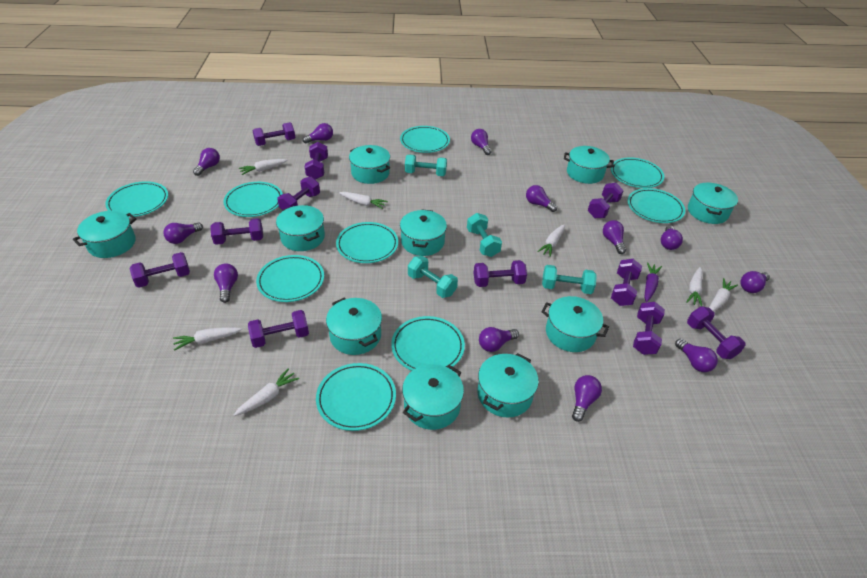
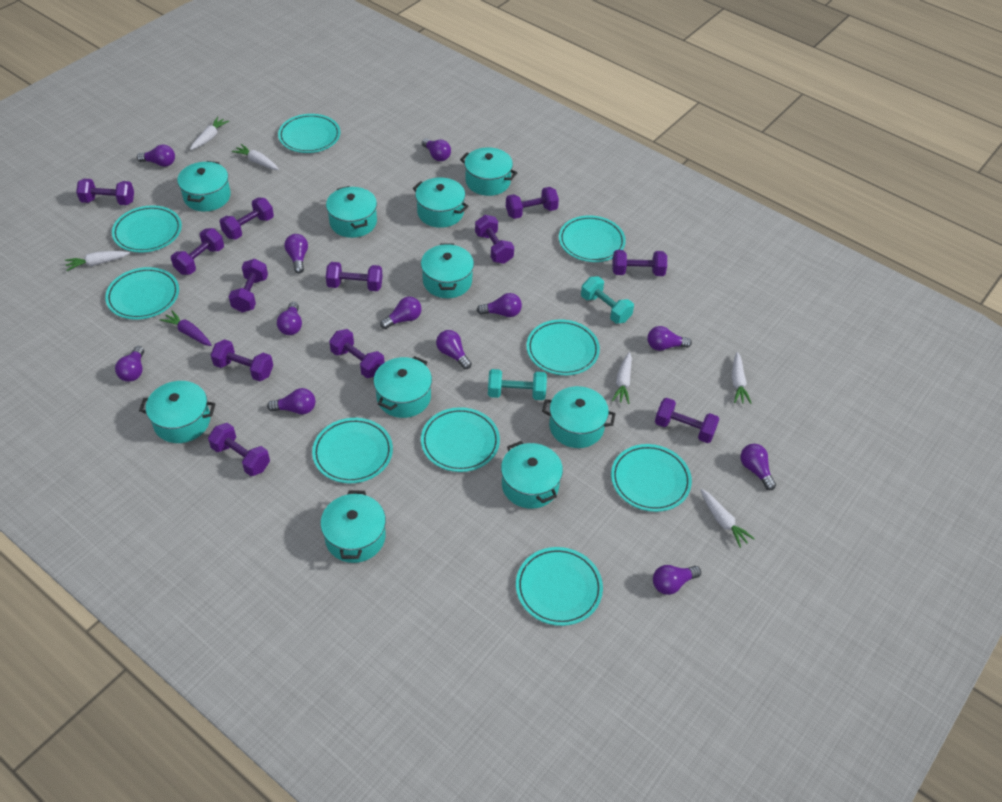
purple dumbbell: 11 -> 12
turquoise dumbbell: 4 -> 2
white carrot: 7 -> 6

